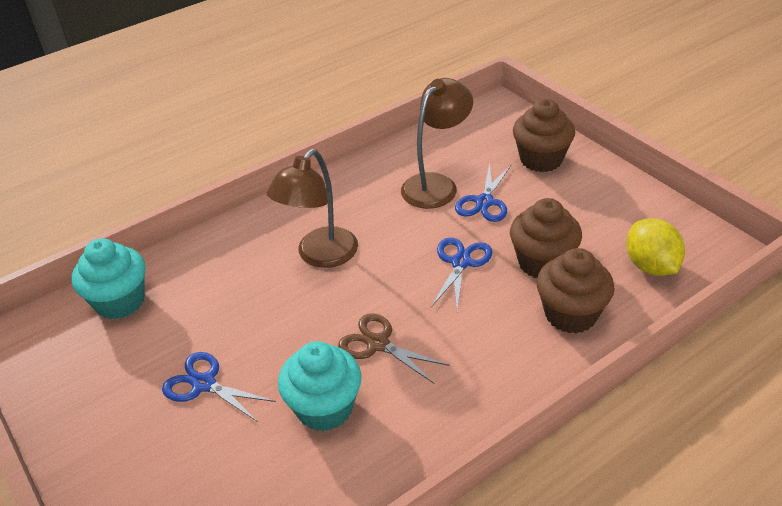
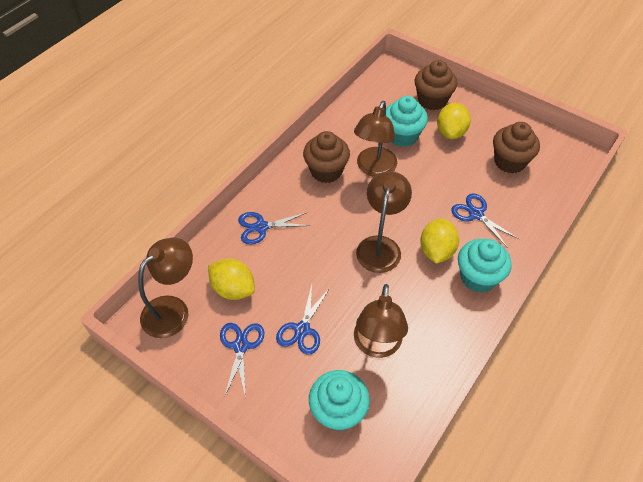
blue scissors: 3 -> 4
brown lamp: 2 -> 4
brown scissors: 1 -> 0
turquoise cupcake: 2 -> 3
yellow lemon: 1 -> 3

